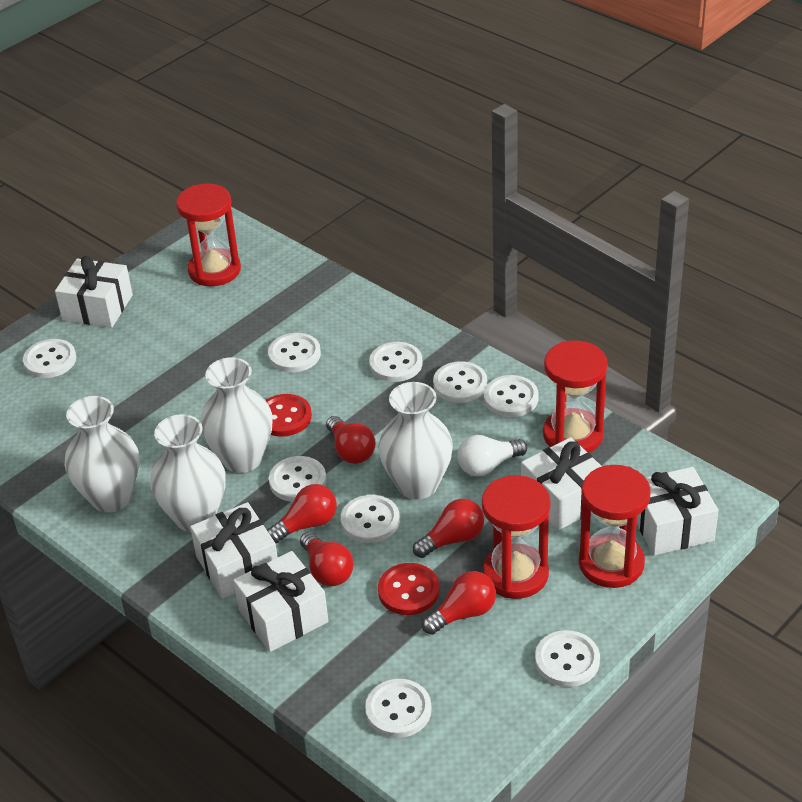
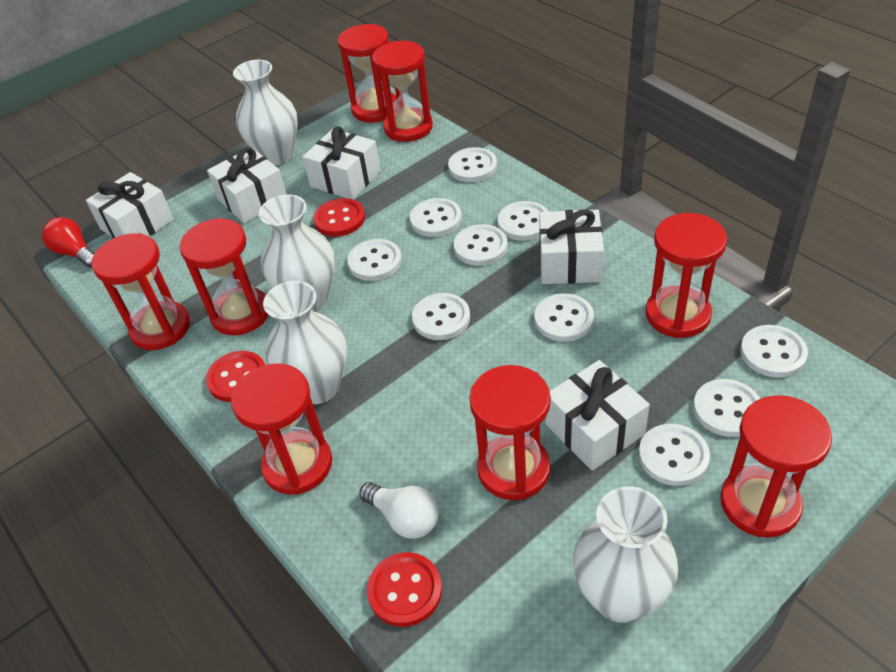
red button: 2 -> 3
red hourglass: 4 -> 8
red light bulb: 5 -> 1
white button: 9 -> 10

